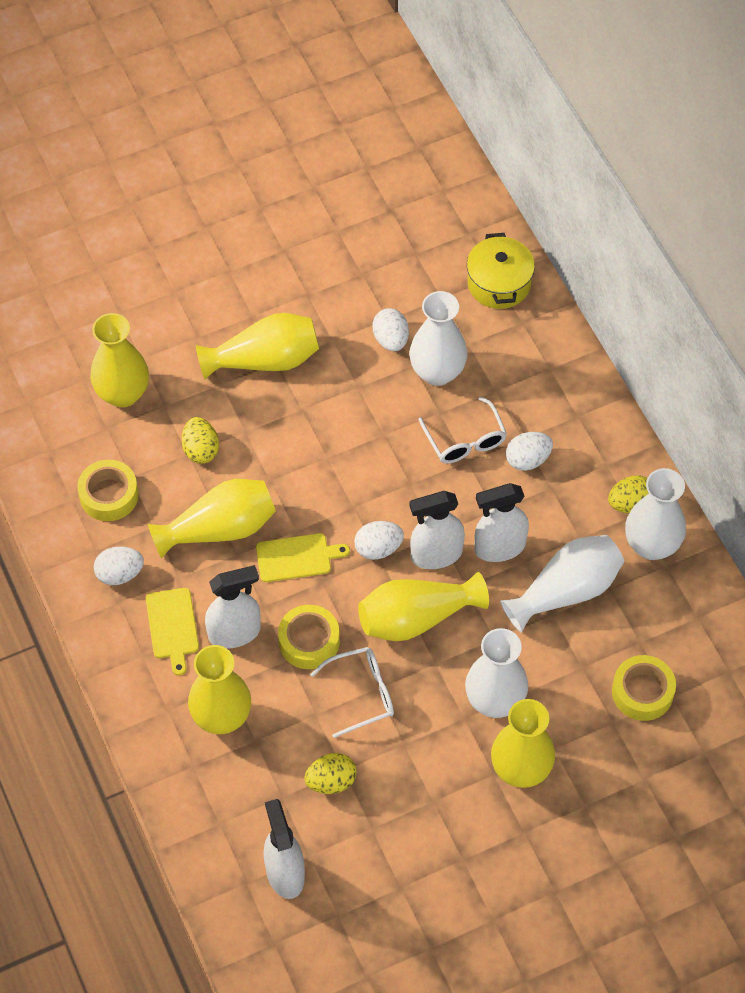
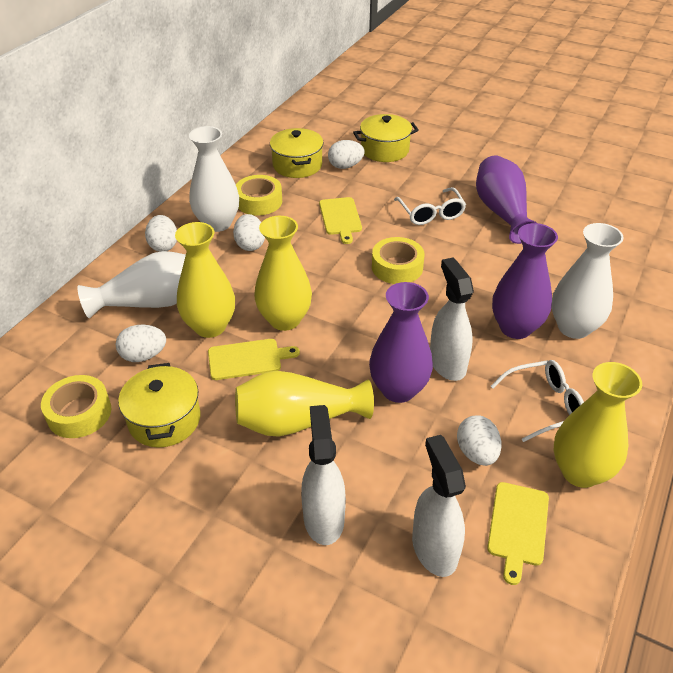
purple vase: 0 -> 3
white egg: 4 -> 5
white spray bottle: 4 -> 3
white vase: 4 -> 3
yellow cutting board: 2 -> 3
yellow egg: 3 -> 0
yellow pot: 1 -> 3
yellow vase: 6 -> 4

